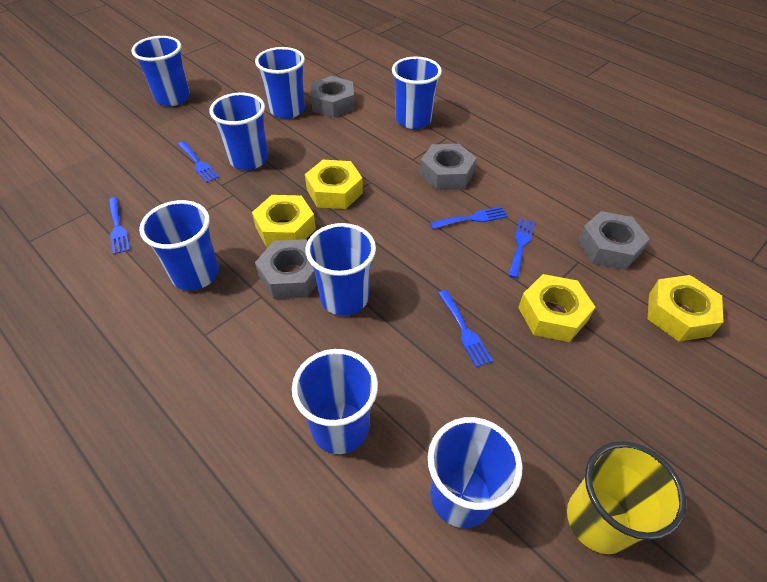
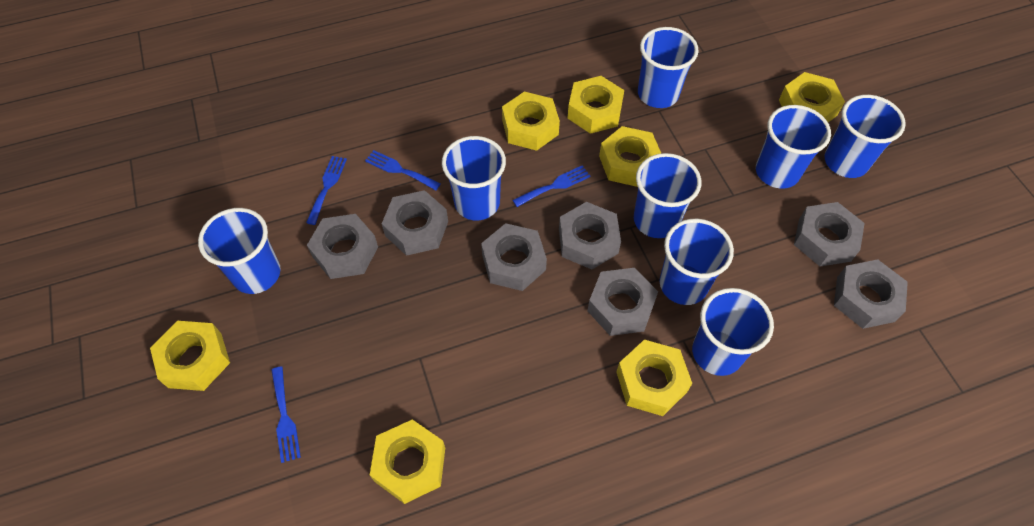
blue fork: 5 -> 4
grey nut: 4 -> 7
yellow cup: 1 -> 0
yellow nut: 4 -> 7

